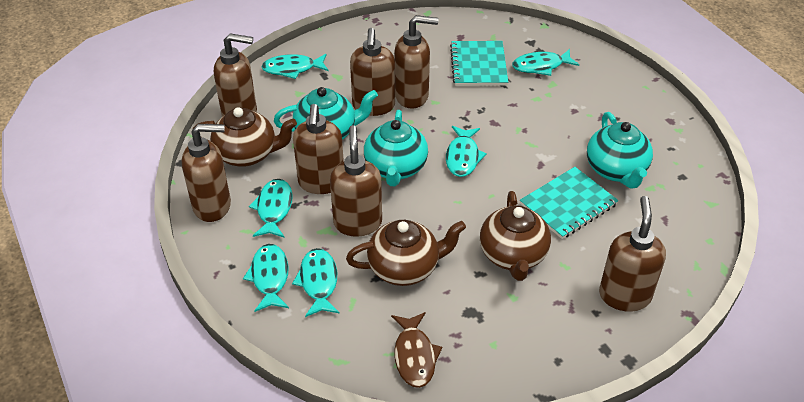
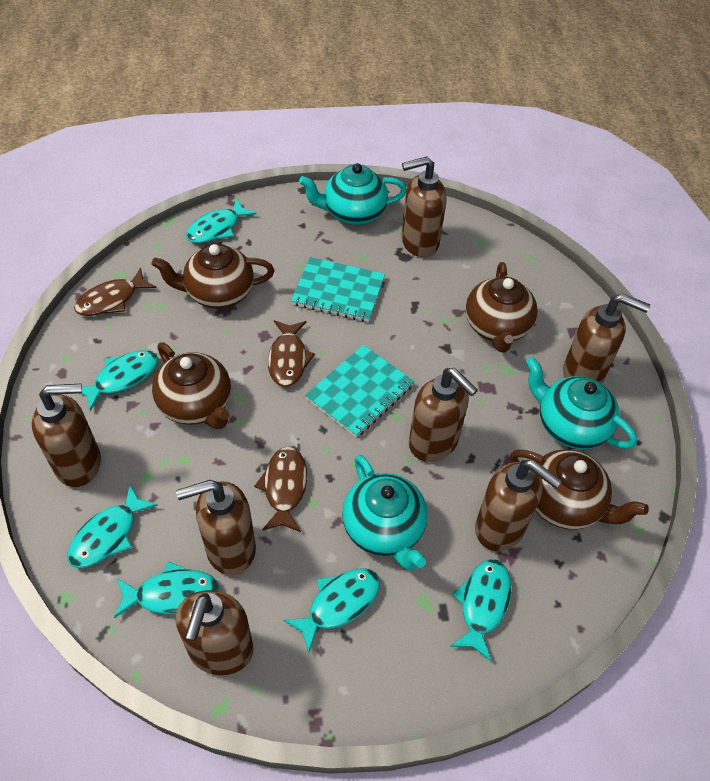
brown fish: 1 -> 3
brown teapot: 3 -> 4

